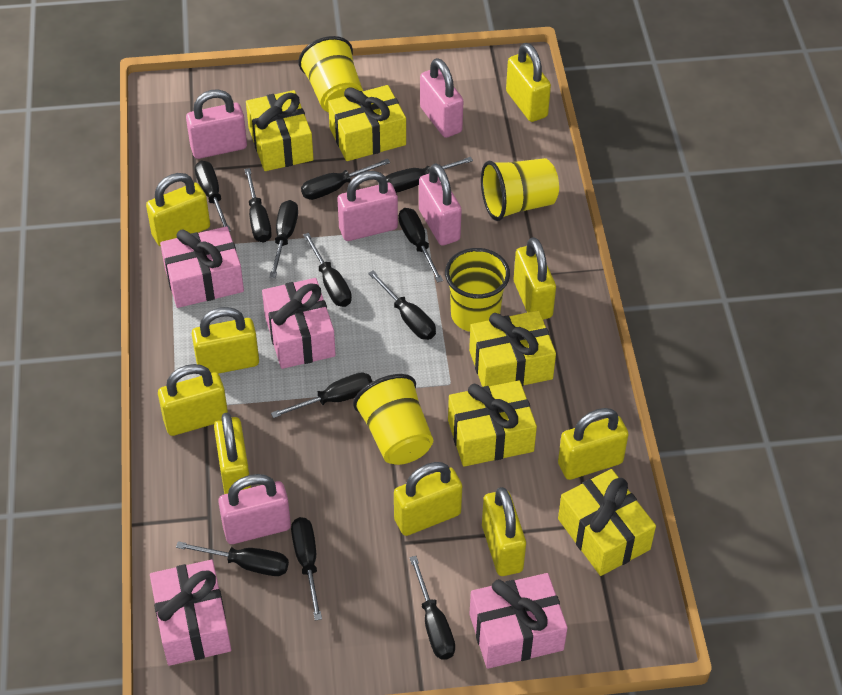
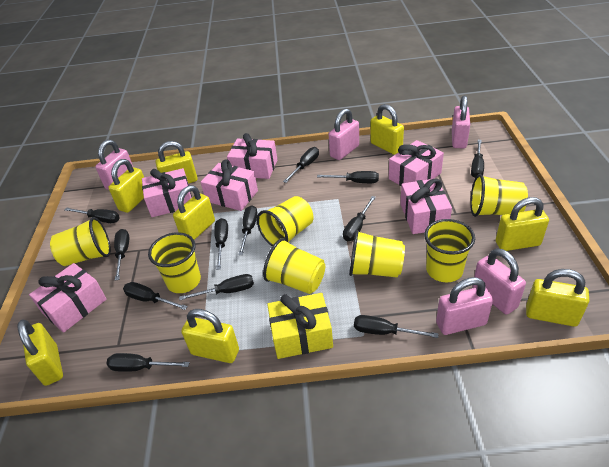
pink gift: 4 -> 6
yellow cup: 4 -> 7
yellow gift: 5 -> 1
yellow padlock: 9 -> 8

